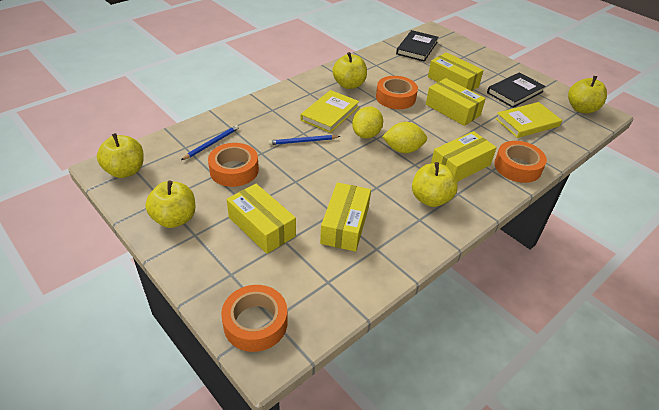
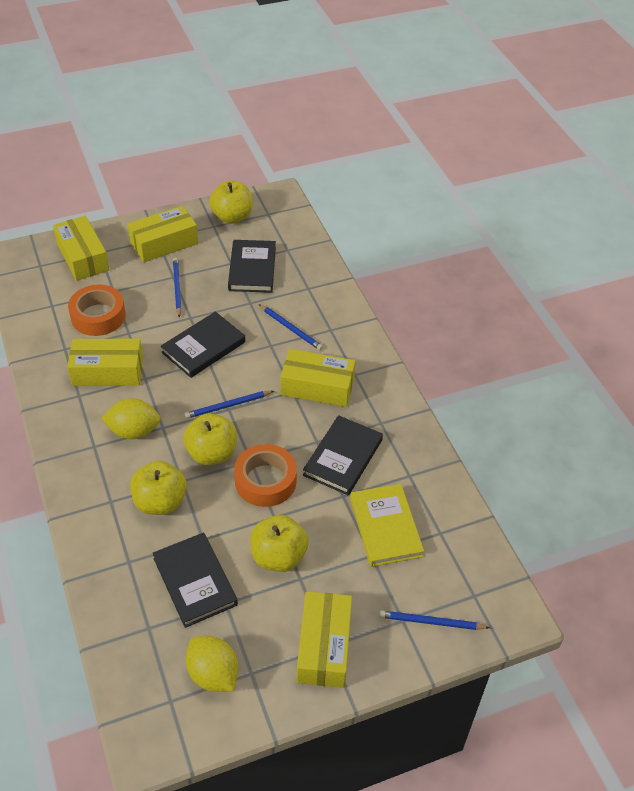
black book: 2 -> 4
blue pencil: 2 -> 4
orange tape: 4 -> 2
yellow apple: 5 -> 4
yellow book: 2 -> 1

